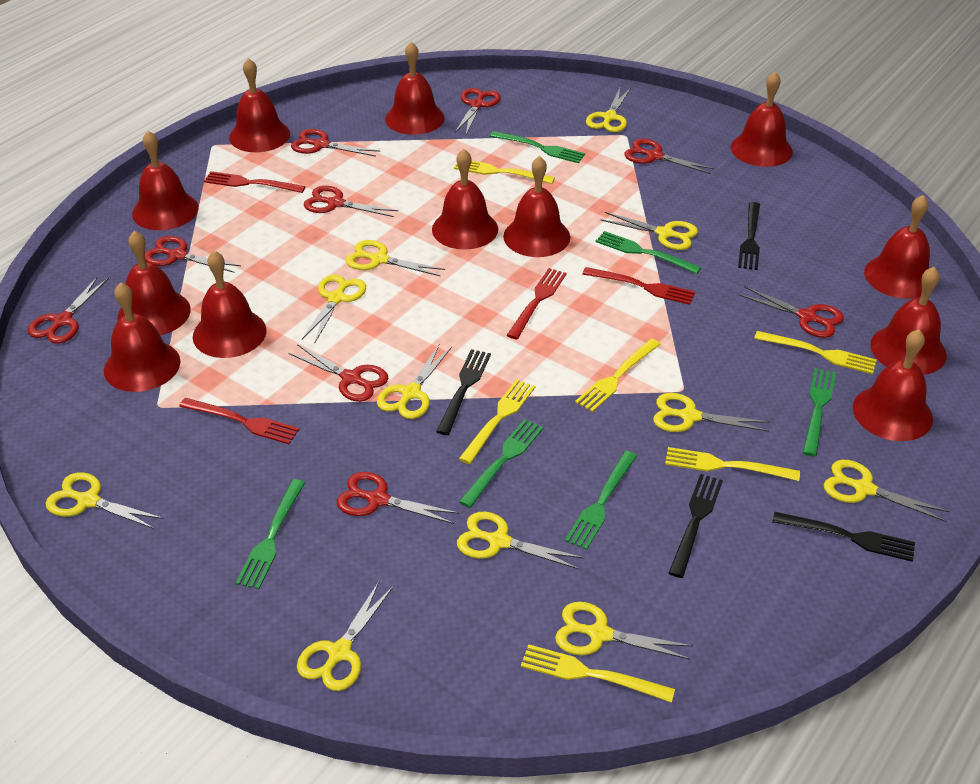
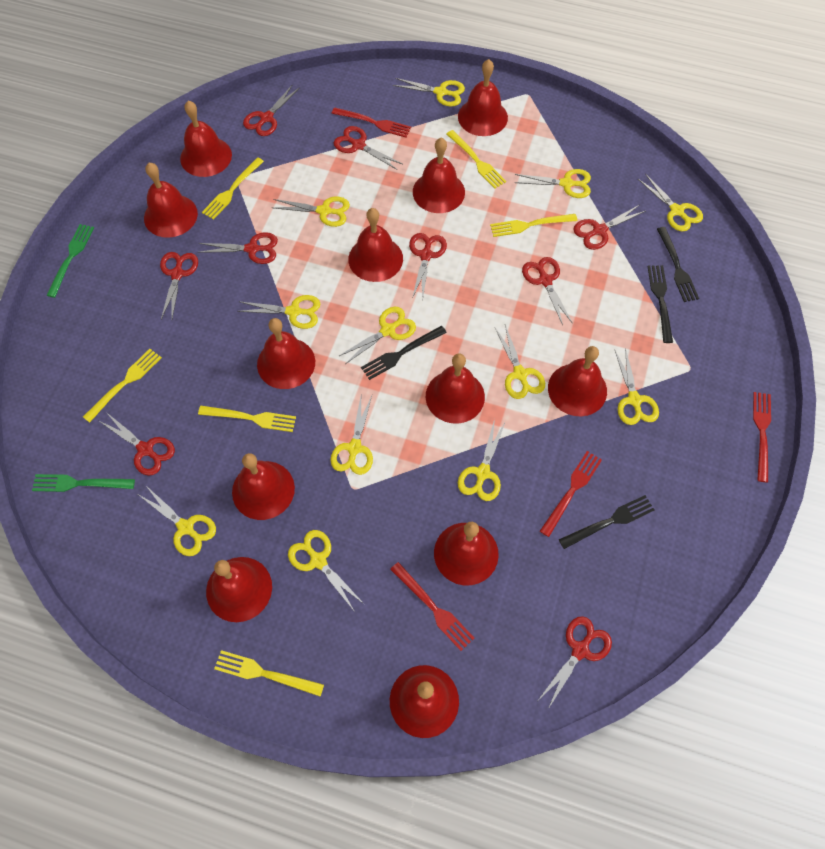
green fork: 6 -> 2
yellow scissors: 11 -> 12

